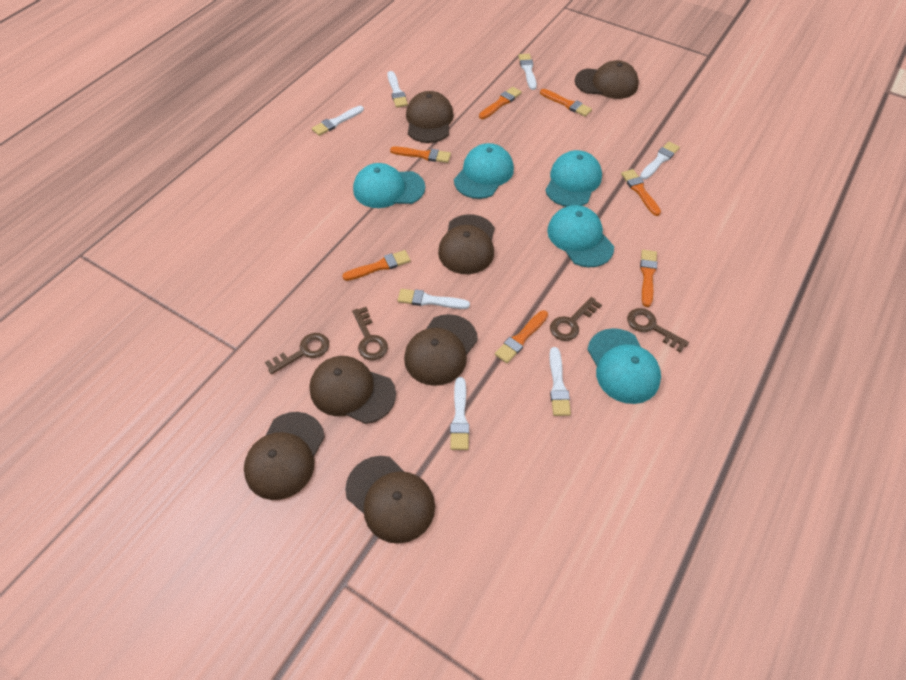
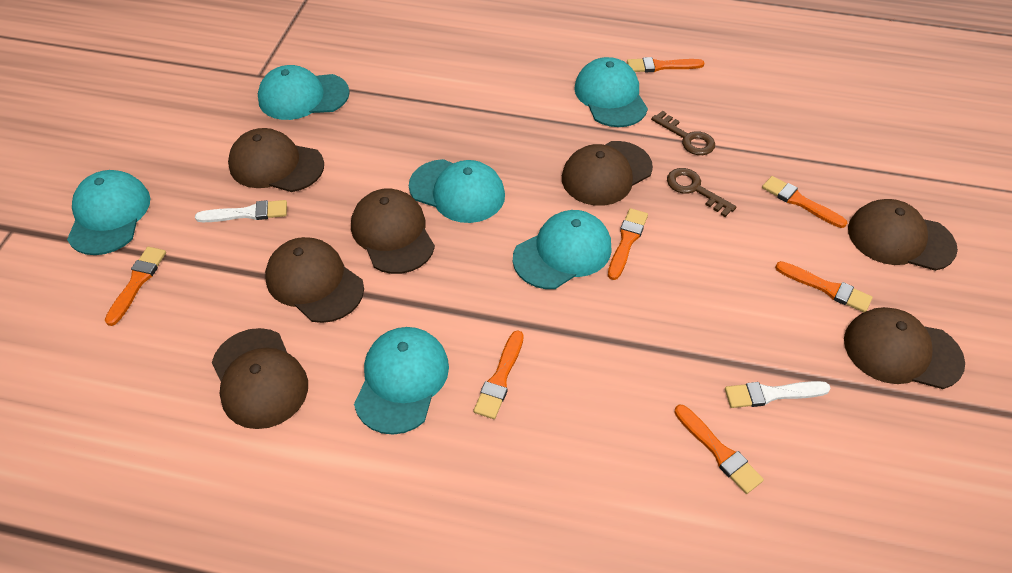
brown key: 4 -> 2
turquoise cap: 5 -> 6
white brush: 7 -> 2

